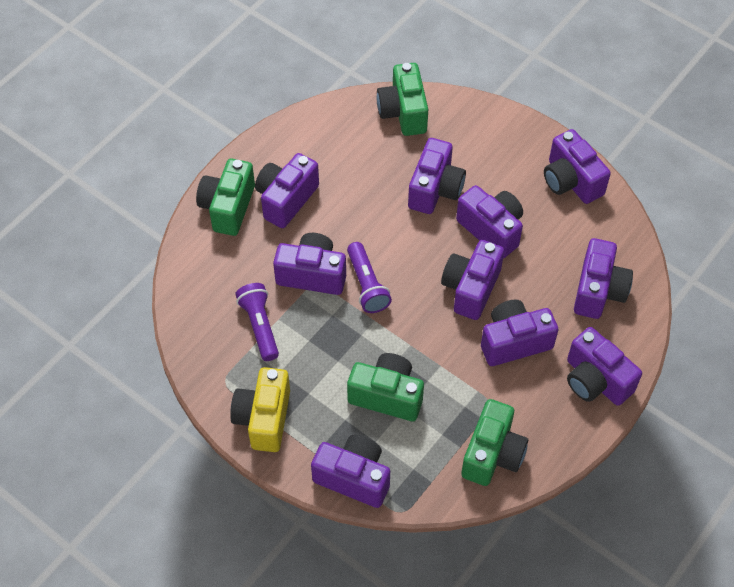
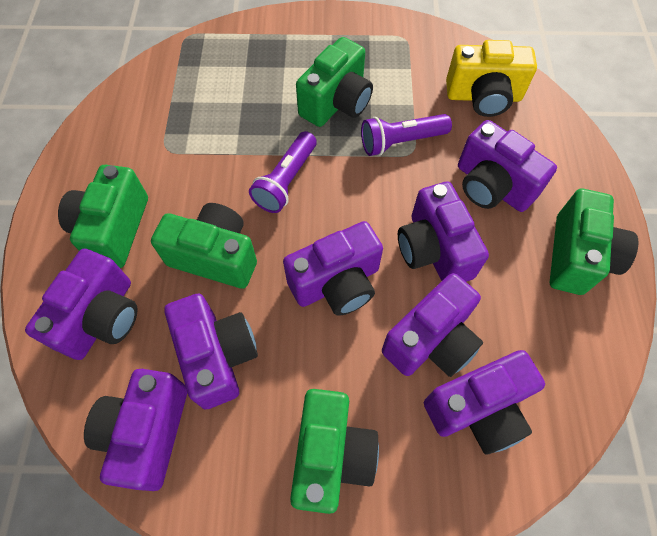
green camera: 4 -> 5
purple camera: 10 -> 8

